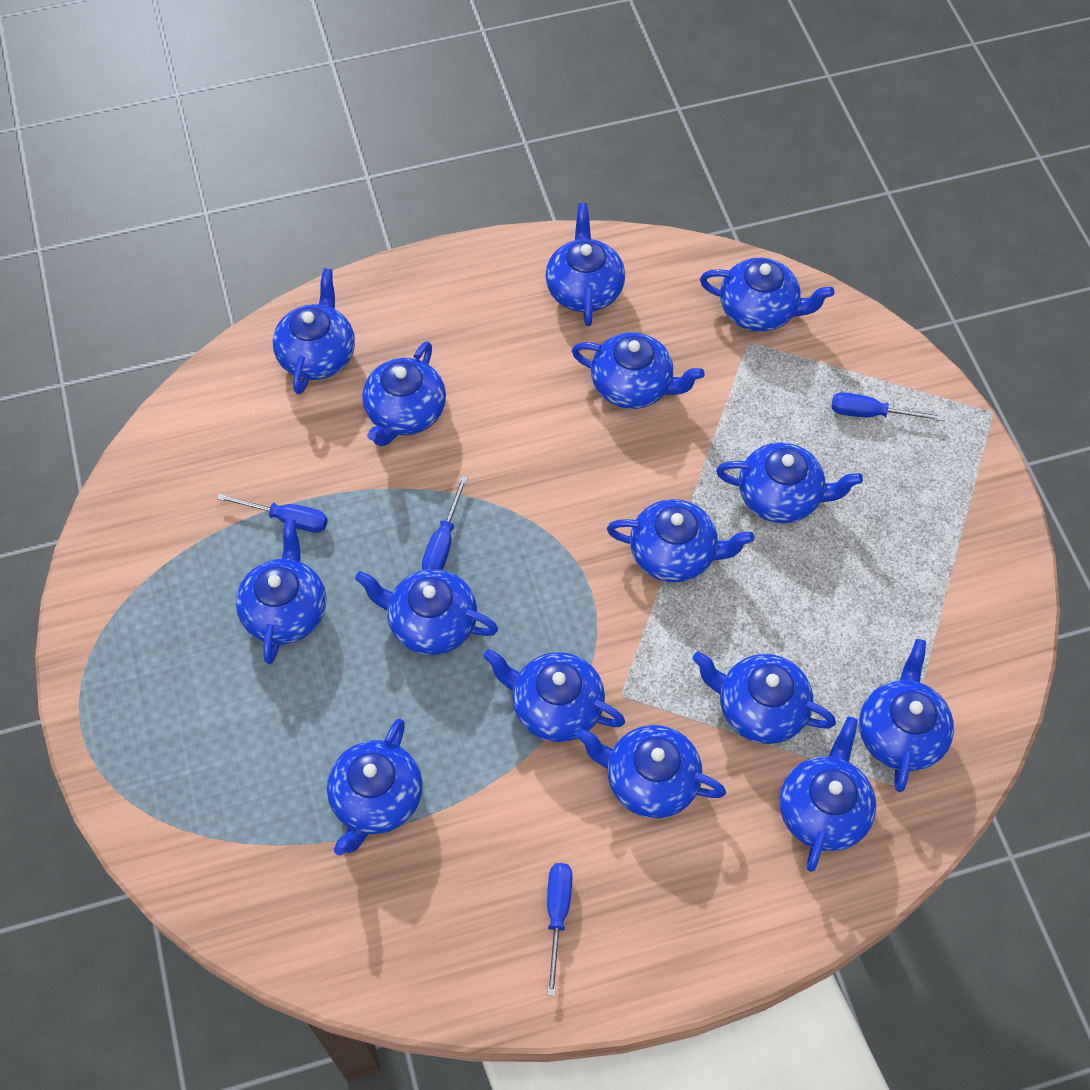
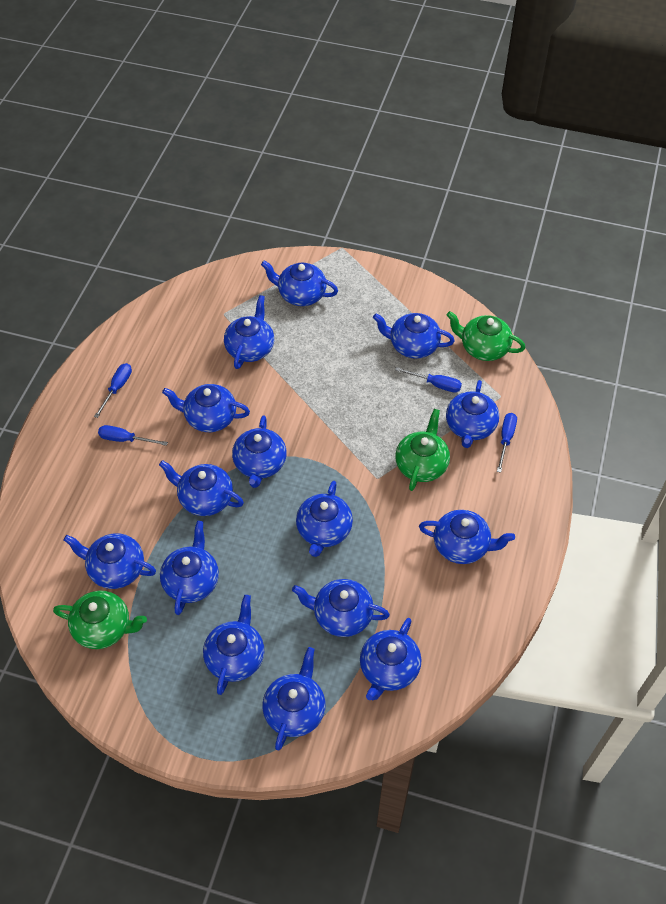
green teapot: 0 -> 3

